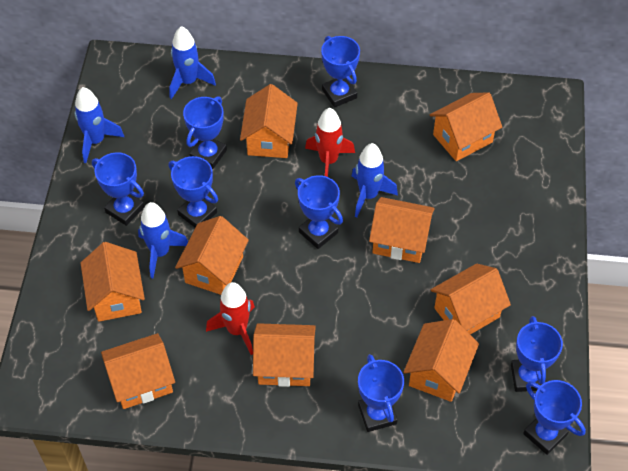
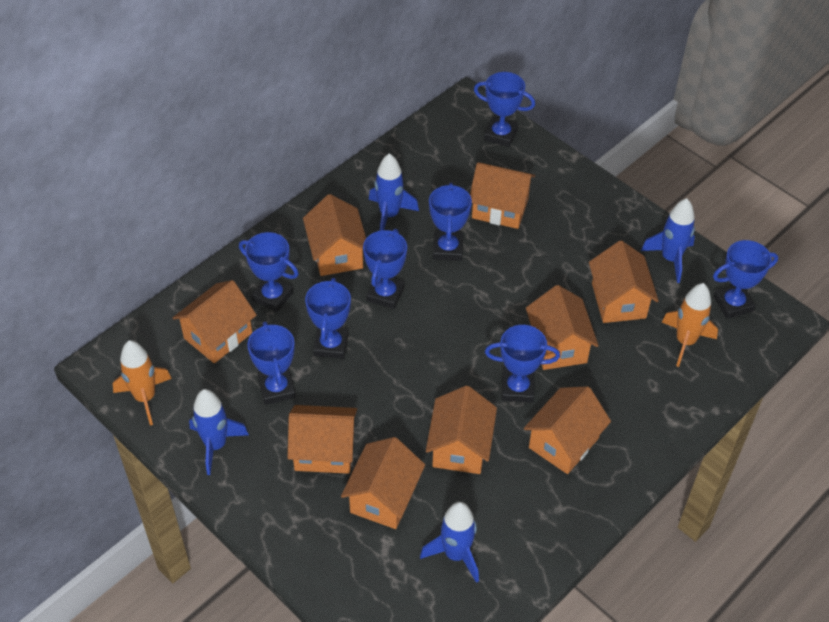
orange rocket: 0 -> 2
red rocket: 2 -> 0

